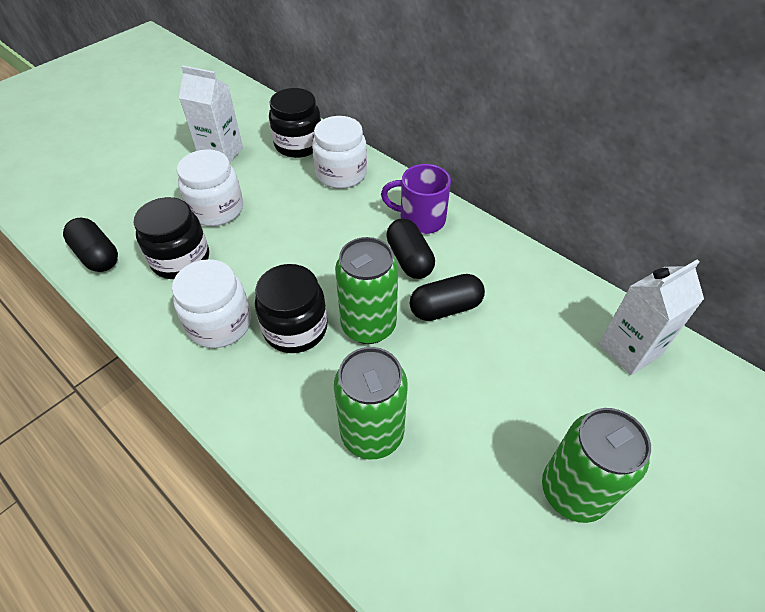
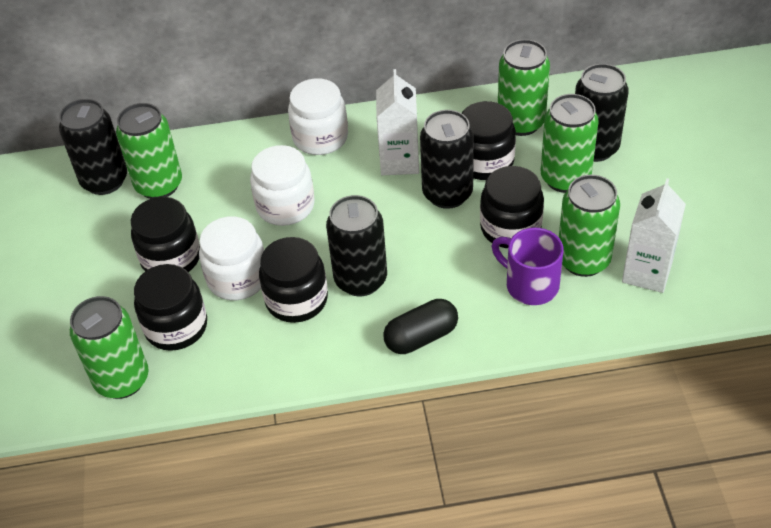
black can: 0 -> 4
black capsule: 3 -> 1
black jar: 3 -> 5
green can: 3 -> 5

